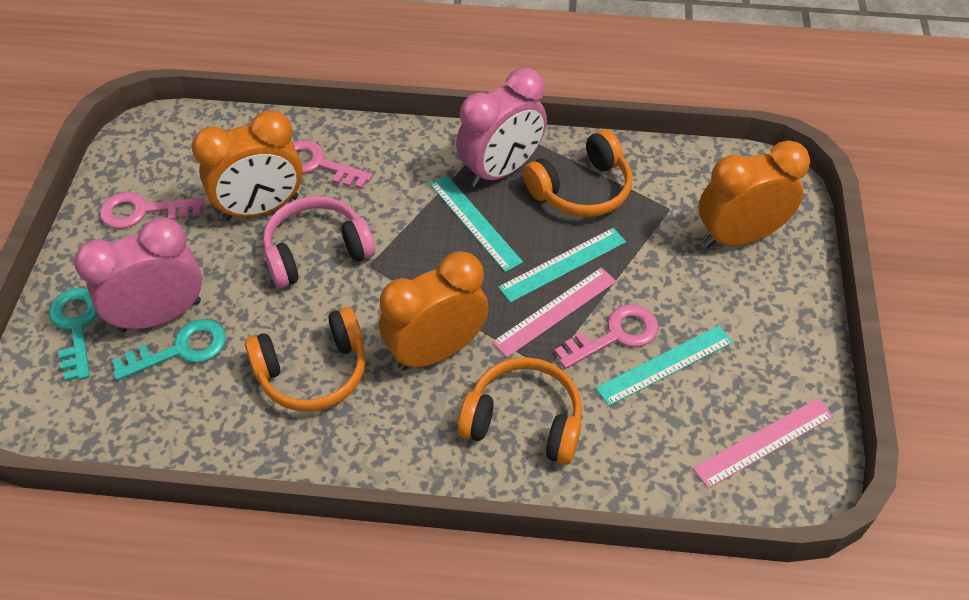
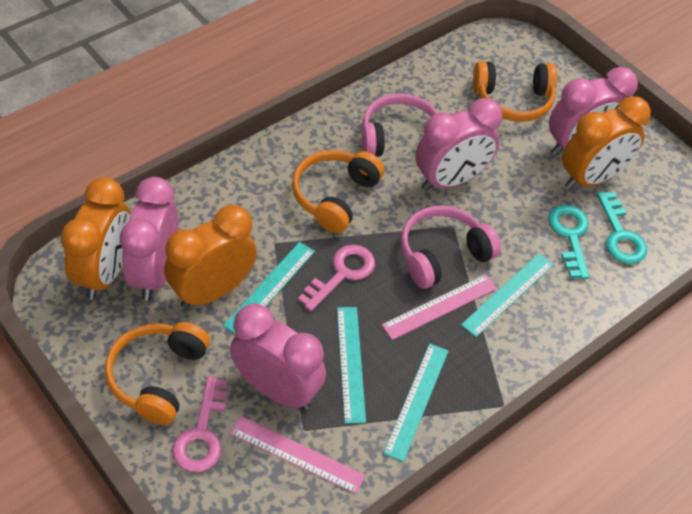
pink clock: 2 -> 4
pink headphones: 1 -> 2
pink key: 3 -> 2
turquoise ruler: 3 -> 4

